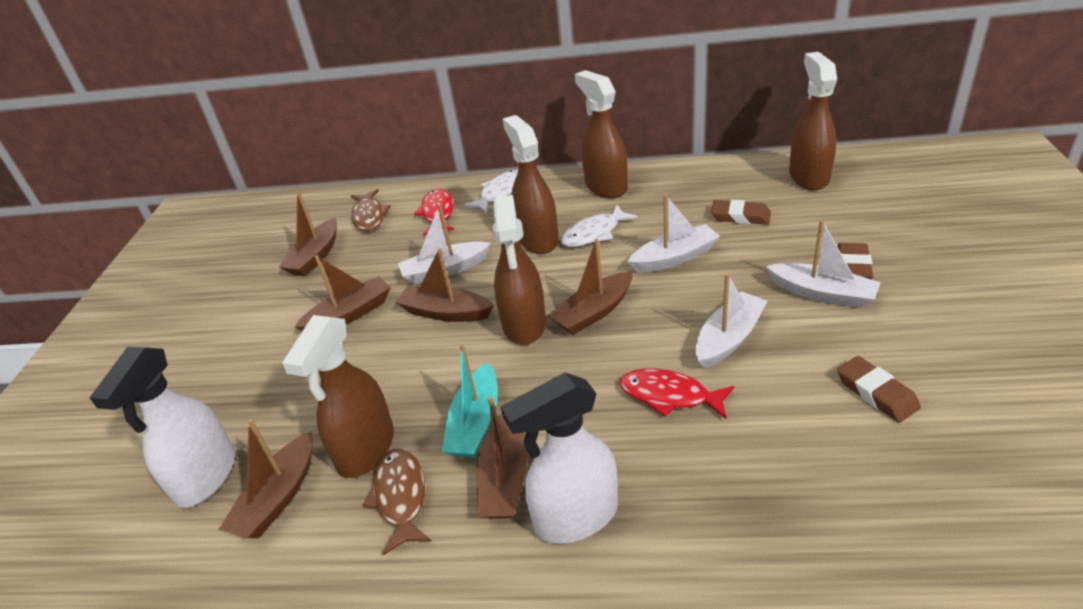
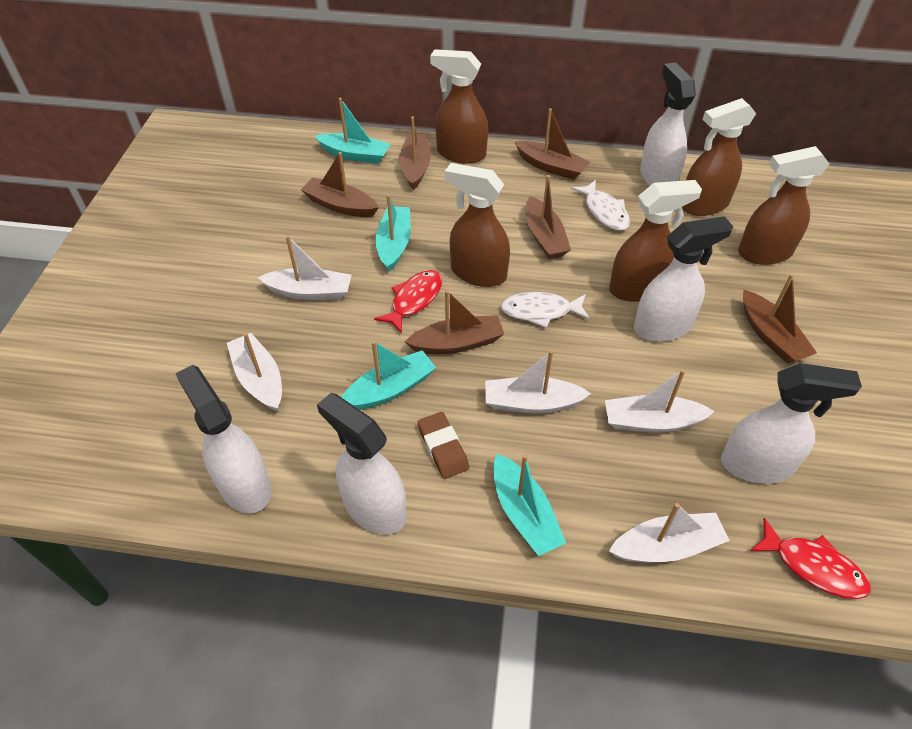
brown eraser: 3 -> 1
brown fish: 2 -> 0
turquoise boat: 1 -> 4
white boat: 4 -> 5
white spray bottle: 2 -> 5

